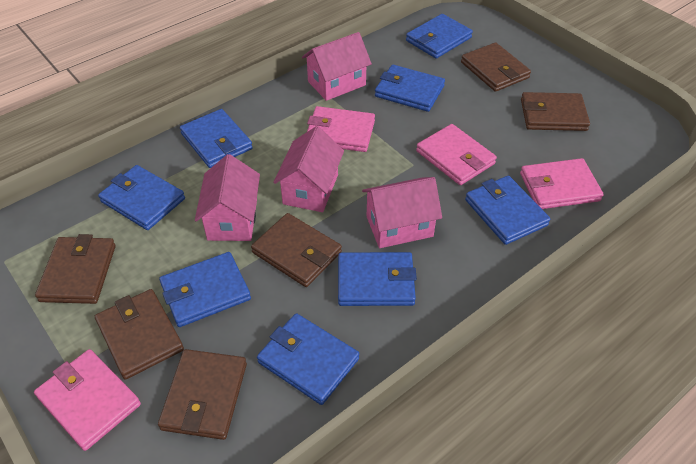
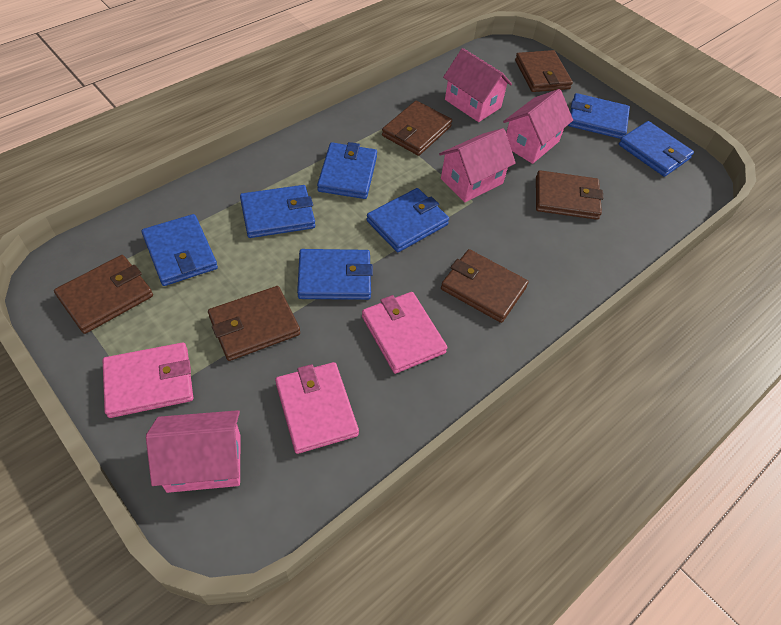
blue wallet: 8 -> 7
pink wallet: 4 -> 3

